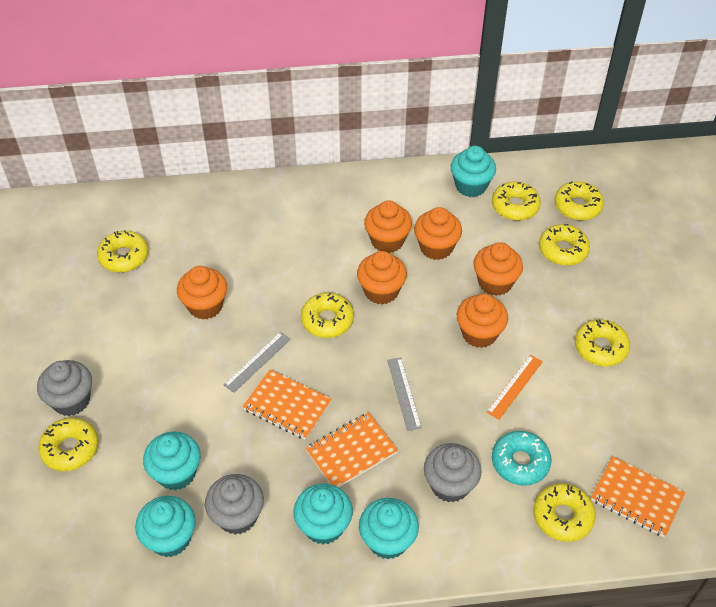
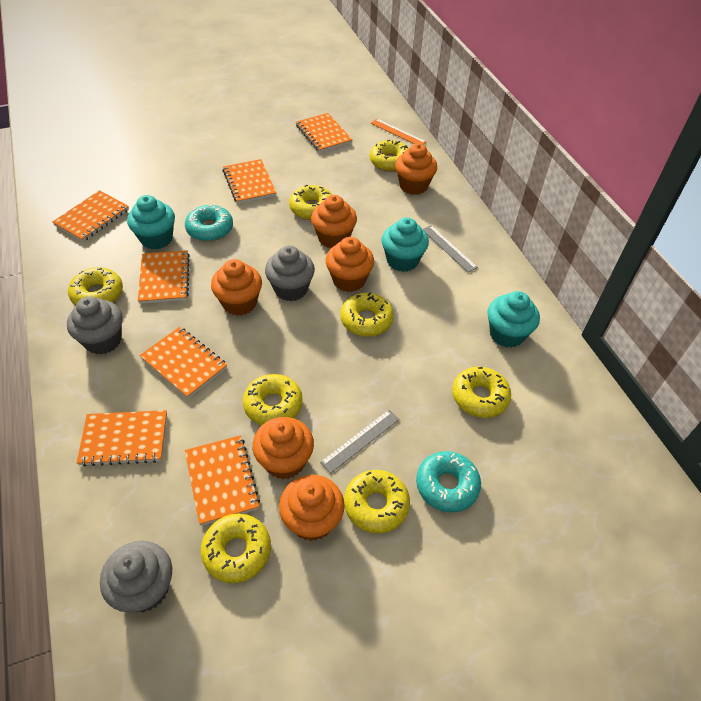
orange notebook: 3 -> 7
turquoise cupcake: 5 -> 3
turquoise donut: 1 -> 2

